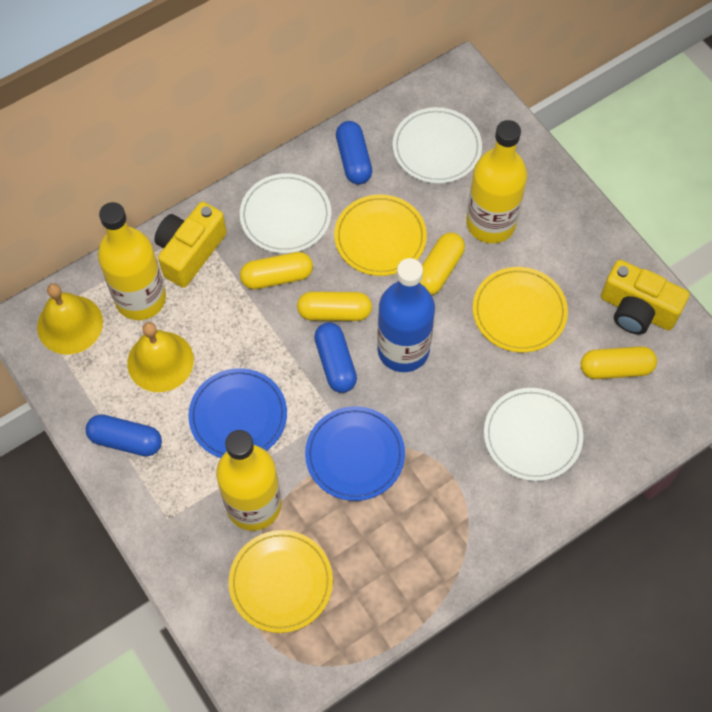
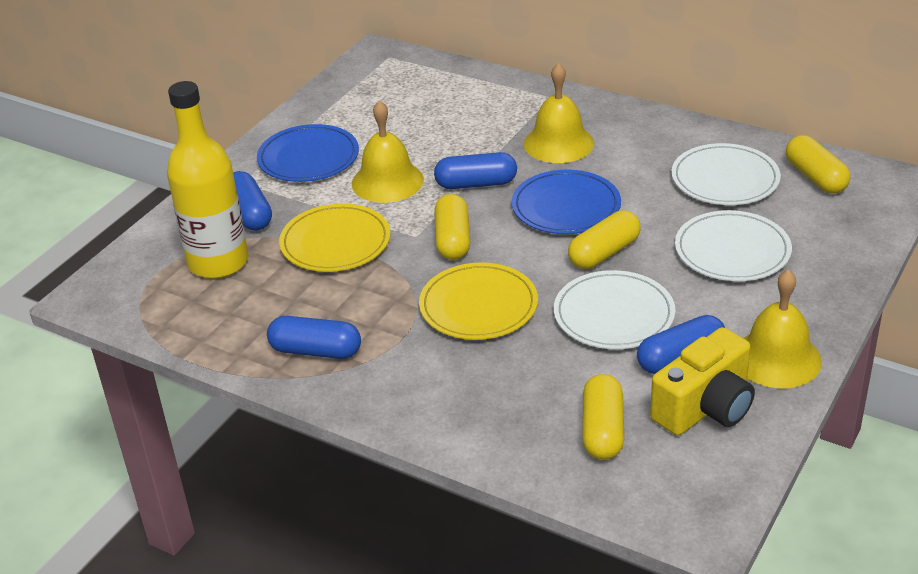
blue bottle: 1 -> 0
blue capsule: 3 -> 4
yellow bell: 2 -> 3
yellow bottle: 3 -> 1
yellow camera: 2 -> 1
yellow plate: 3 -> 2

